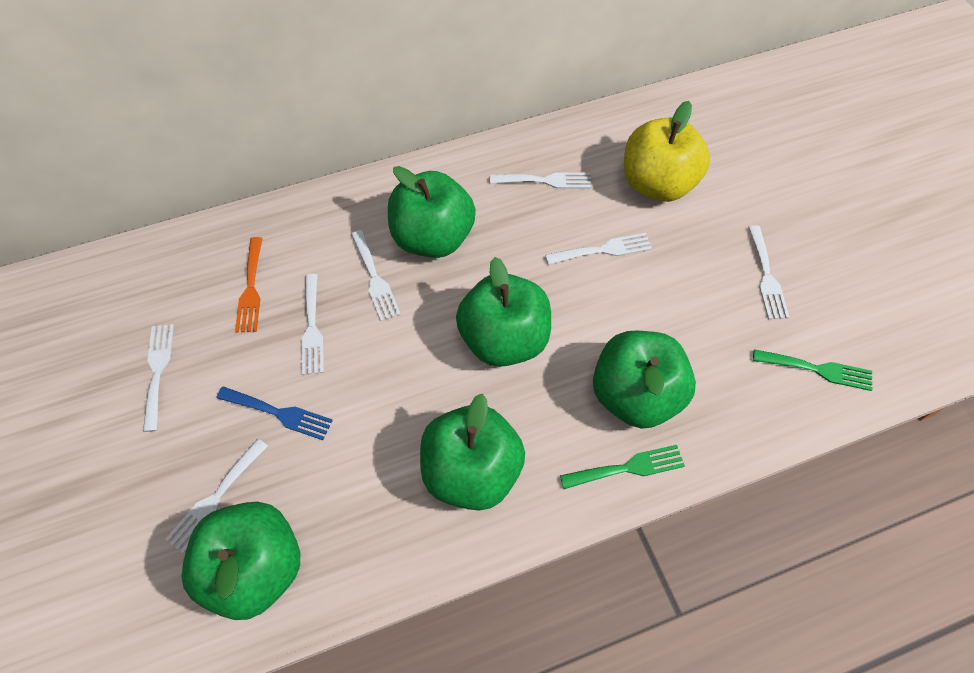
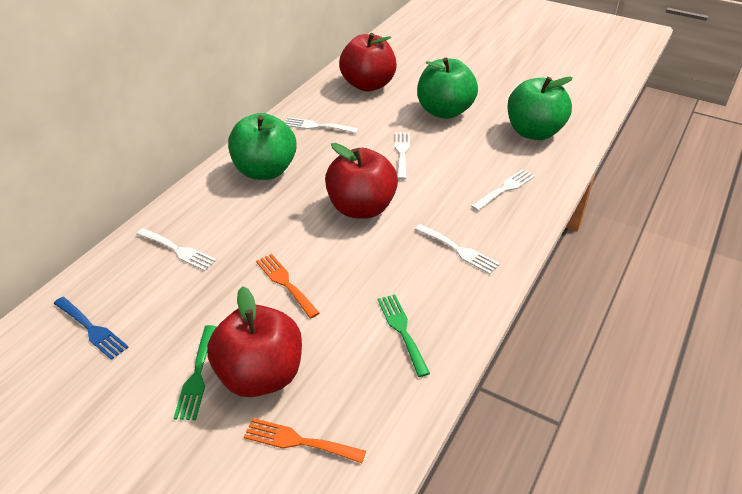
green apple: 5 -> 3
orange fork: 1 -> 2
red apple: 0 -> 3
white fork: 7 -> 5
yellow apple: 1 -> 0

